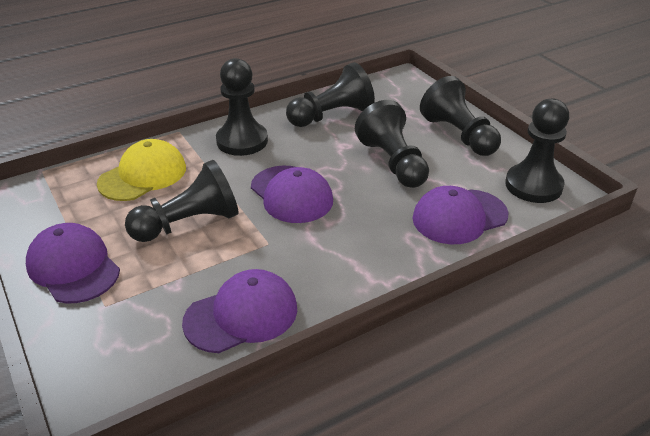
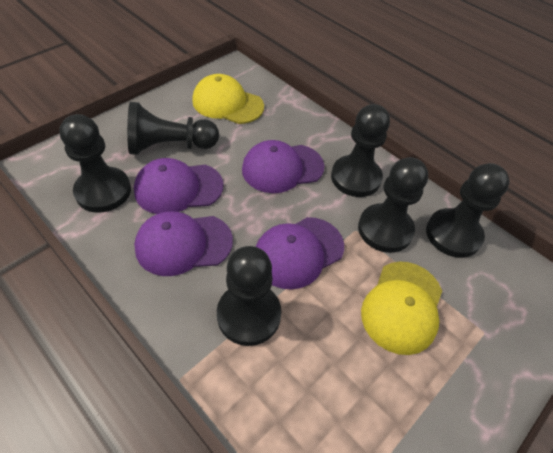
yellow cap: 1 -> 2

